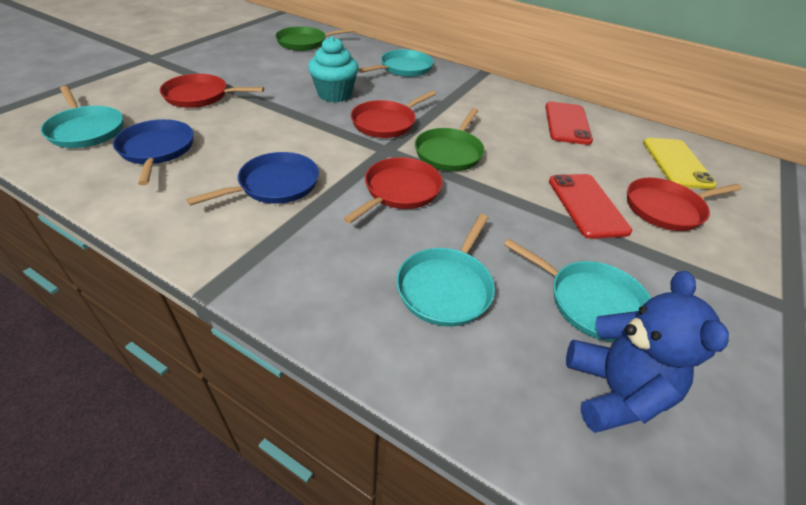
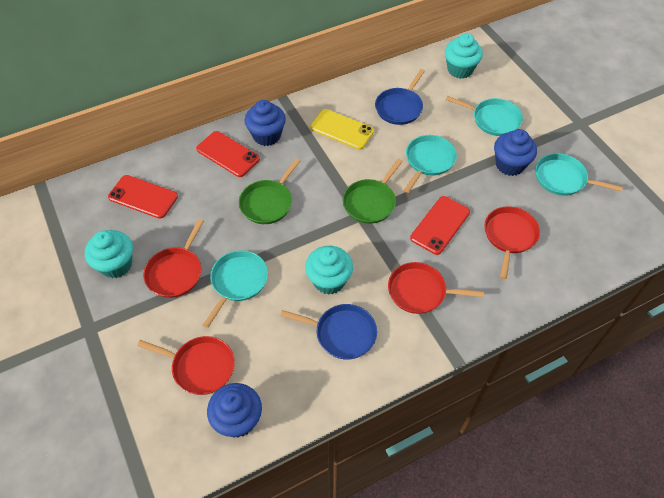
blue cupcake: 0 -> 3
blue teddy bear: 1 -> 0
red phone: 2 -> 3
turquoise cupcake: 1 -> 3

